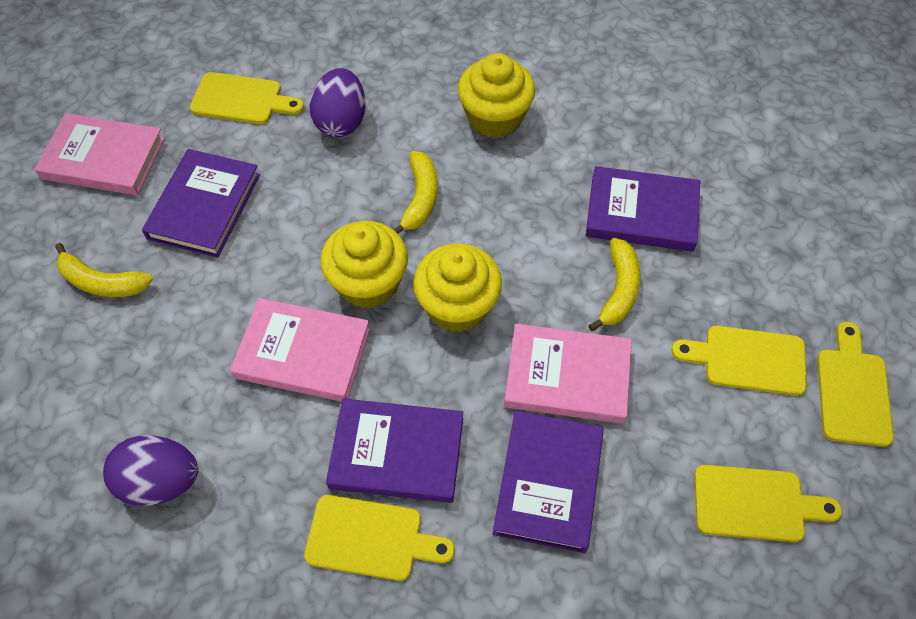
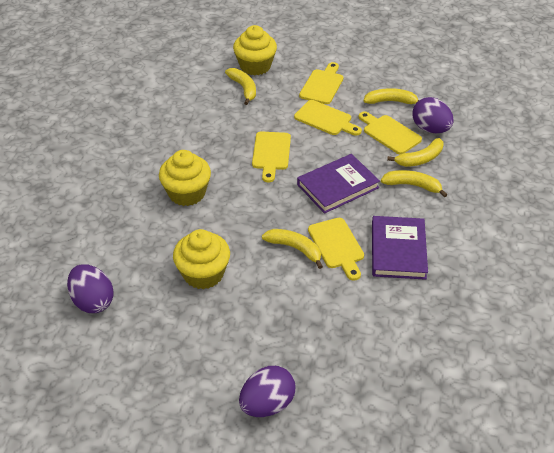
pink book: 3 -> 0
purple book: 4 -> 2
purple egg: 2 -> 3
yellow banana: 3 -> 5

